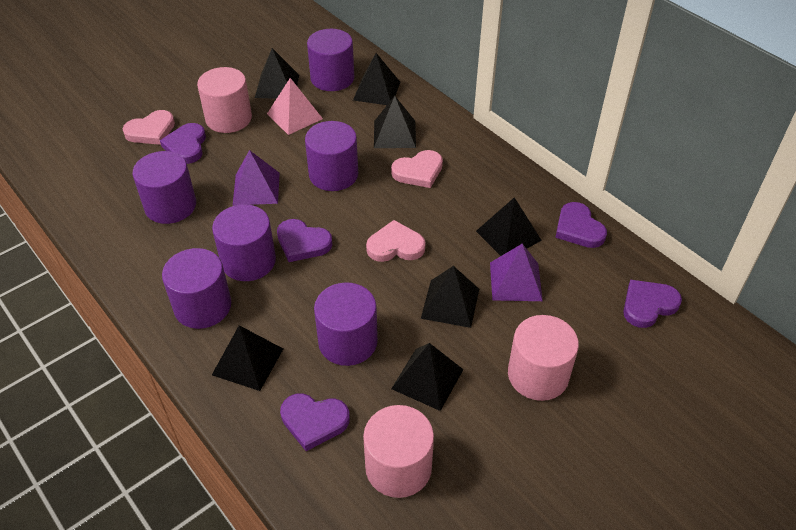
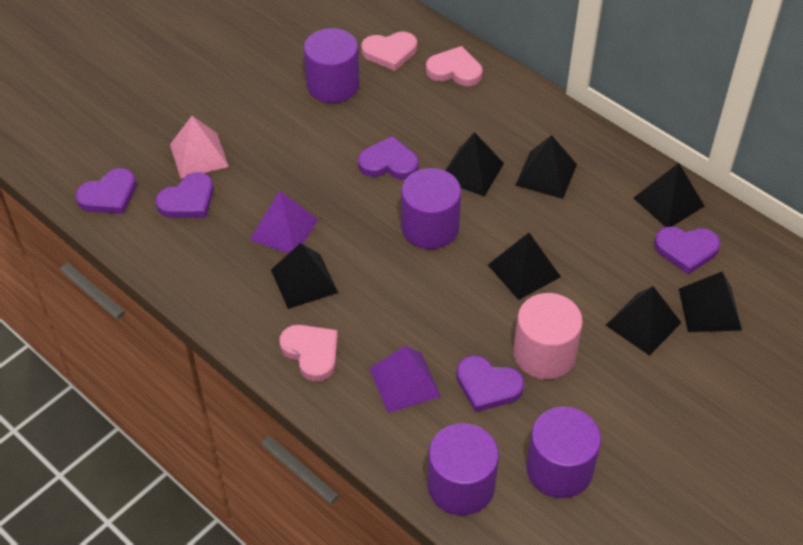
pink cylinder: 3 -> 1
purple cylinder: 6 -> 4

